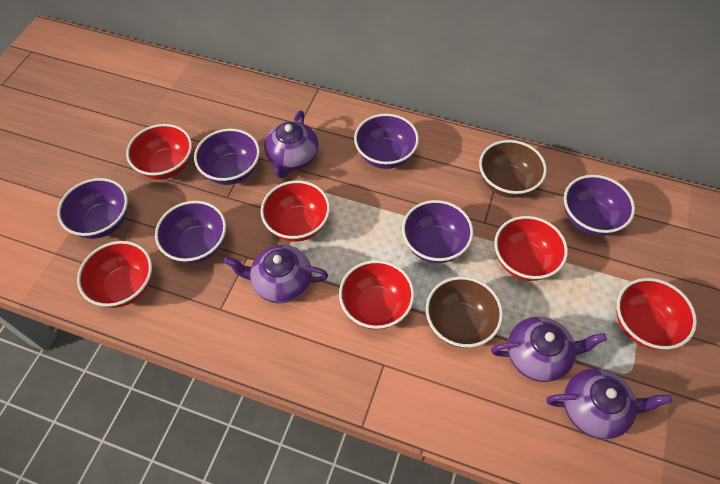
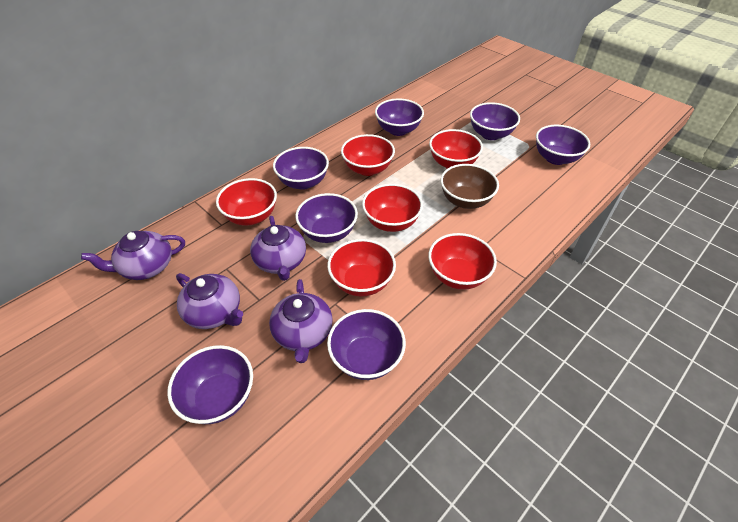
brown bowl: 2 -> 1
purple bowl: 6 -> 7

